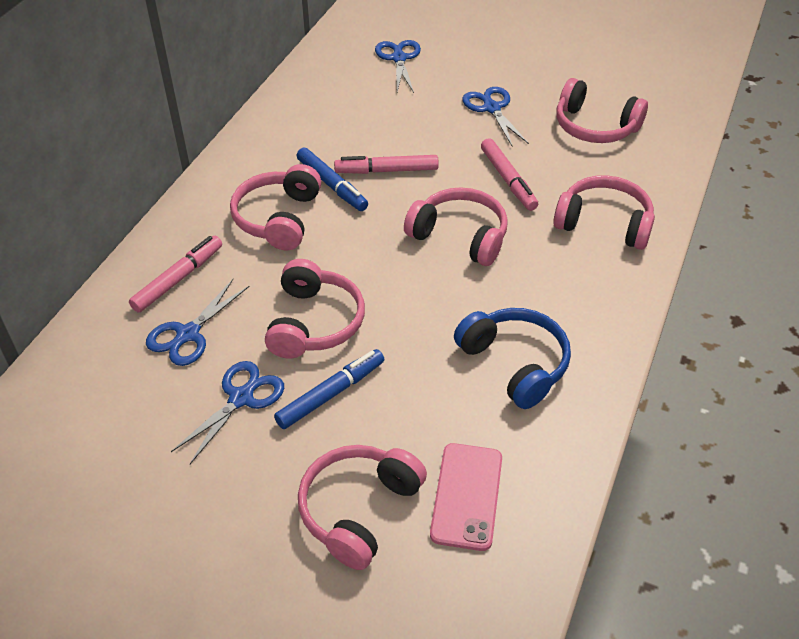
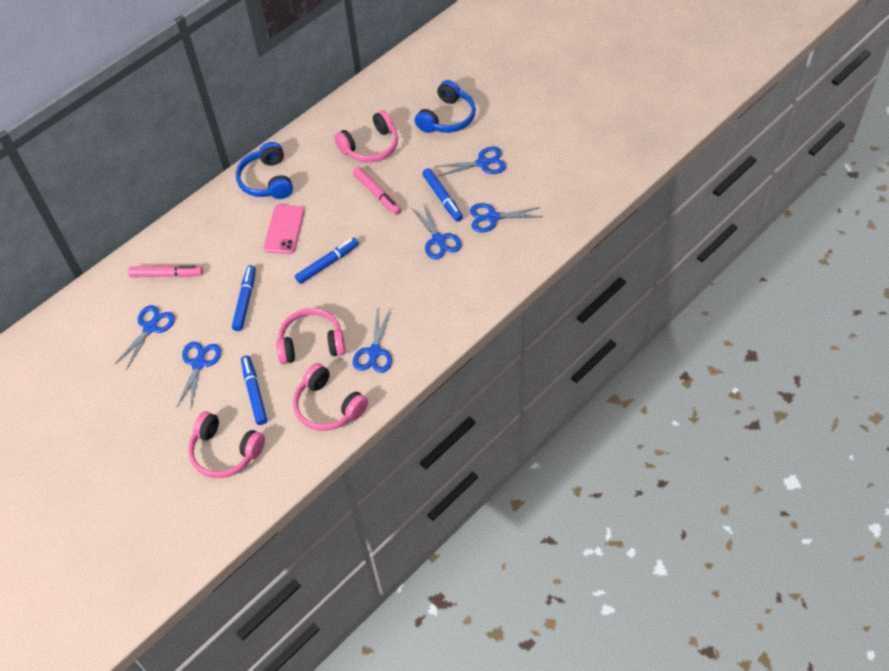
blue headphones: 1 -> 2
blue marker: 2 -> 4
blue scissors: 4 -> 6
pink headphones: 6 -> 4
pink marker: 3 -> 2

